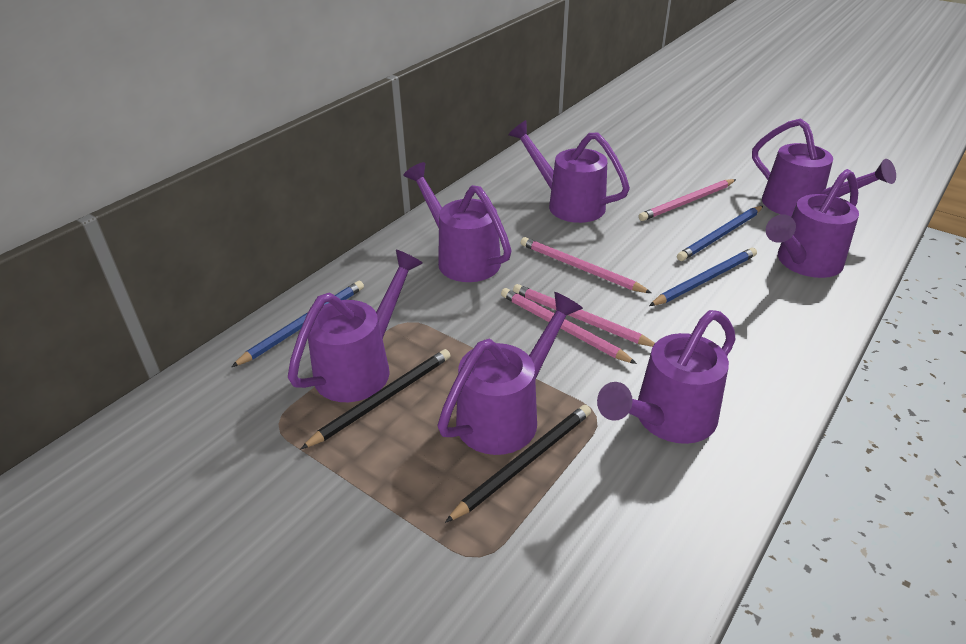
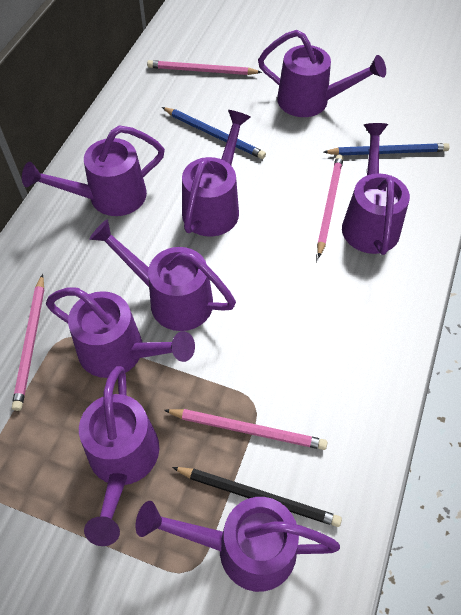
black pencil: 2 -> 1
blue pencil: 3 -> 2
purple watering can: 7 -> 8

